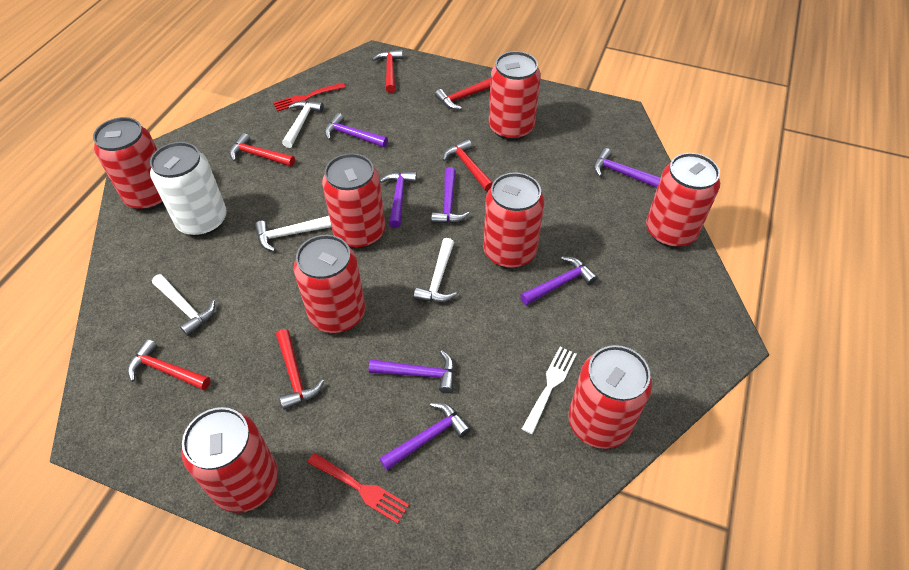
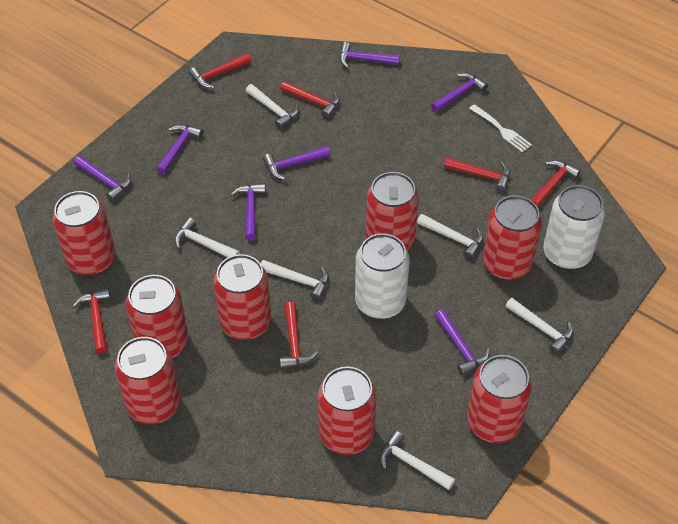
red fork: 2 -> 0
white can: 1 -> 2
white hammer: 4 -> 6

